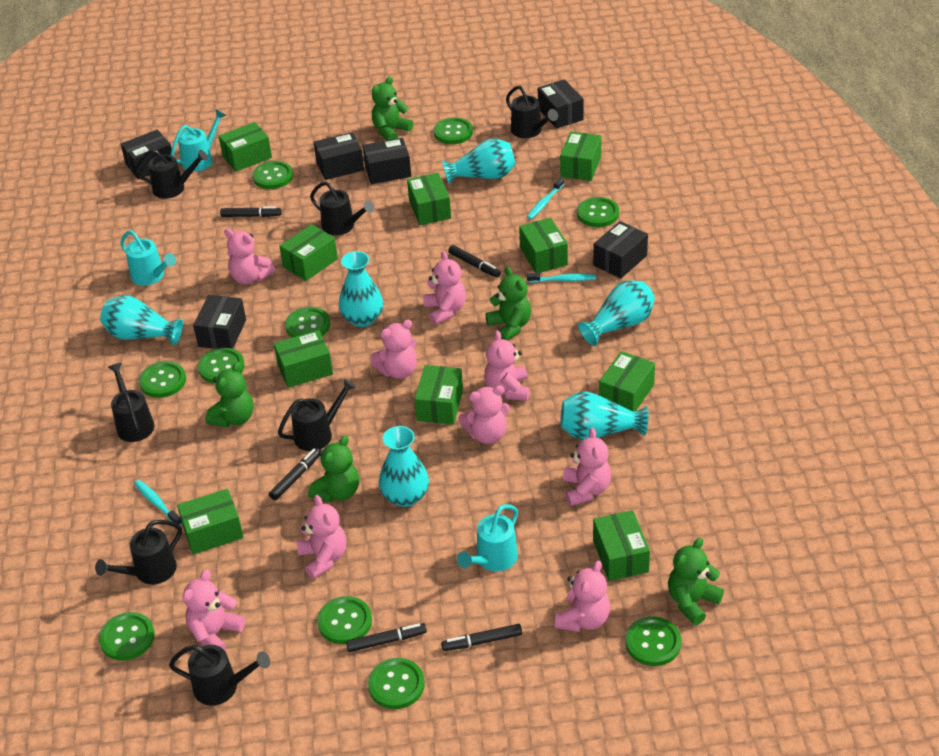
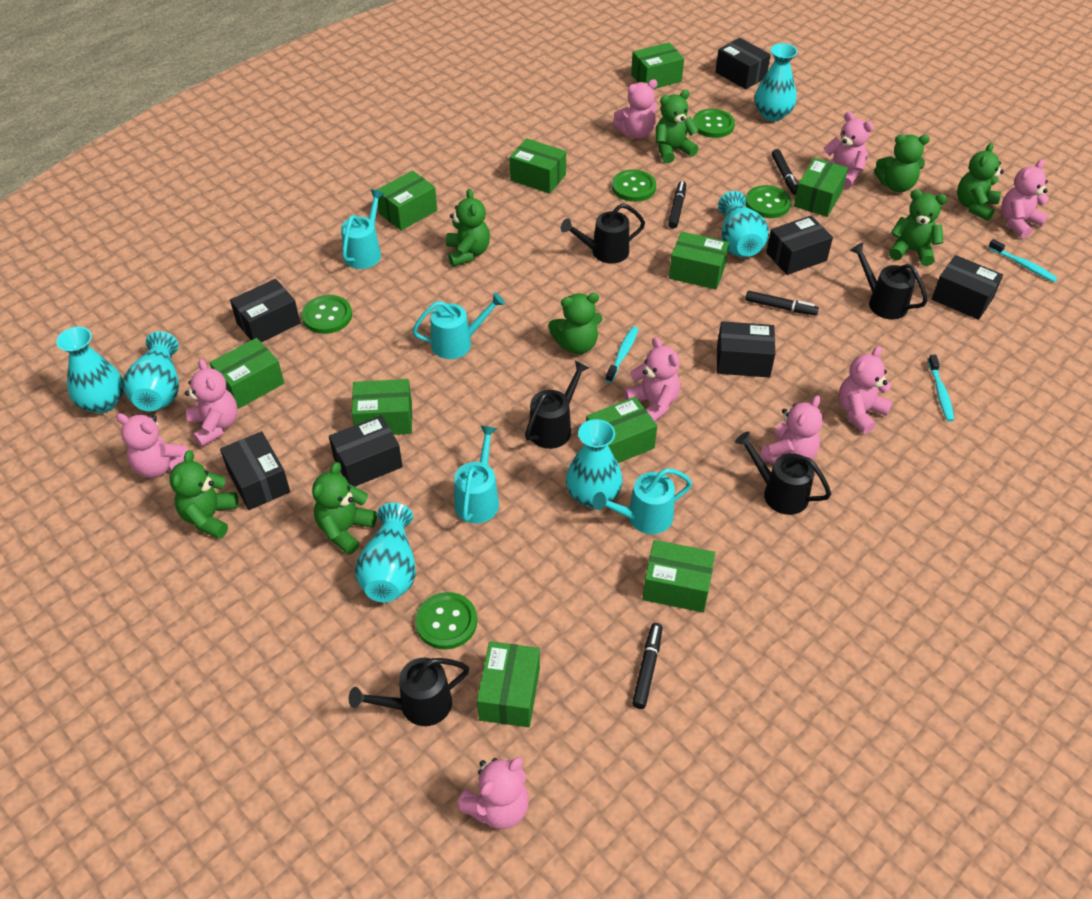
black box: 6 -> 7
black marker: 5 -> 4
black watering can: 7 -> 5
green button: 10 -> 5
green teddy bear: 5 -> 8
turquoise watering can: 3 -> 4

